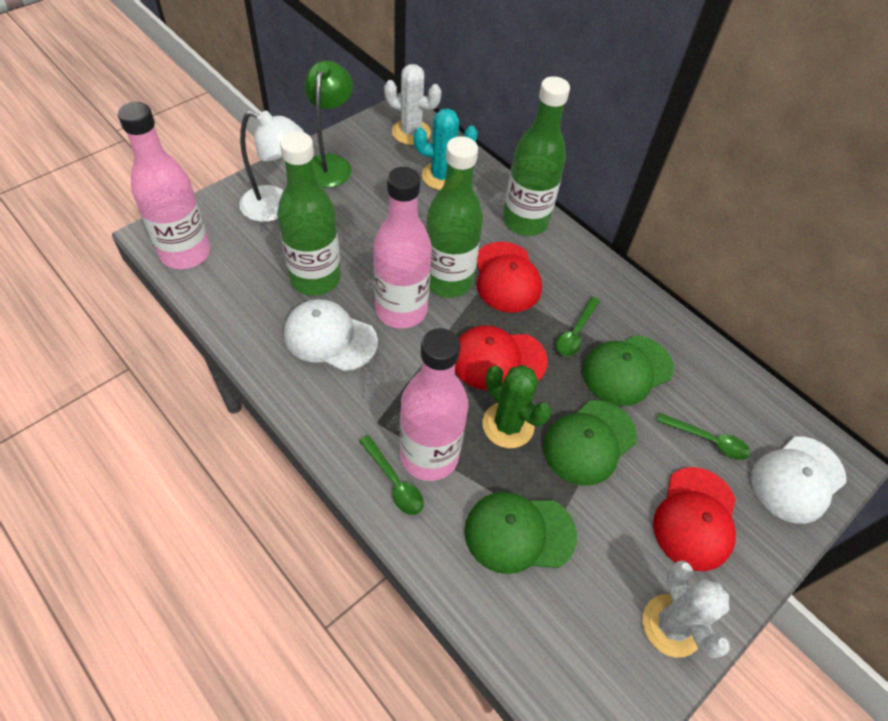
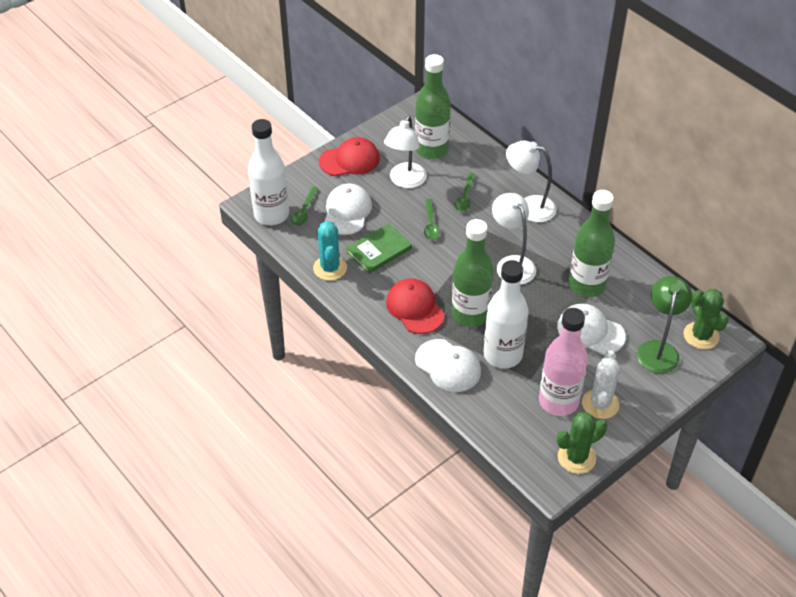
green book: 0 -> 1
green cactus: 1 -> 2
green cap: 3 -> 0
pink bottle: 3 -> 1
red cap: 3 -> 2
white bottle: 0 -> 2
white cactus: 2 -> 1
white cap: 2 -> 3
white lamp: 1 -> 3

